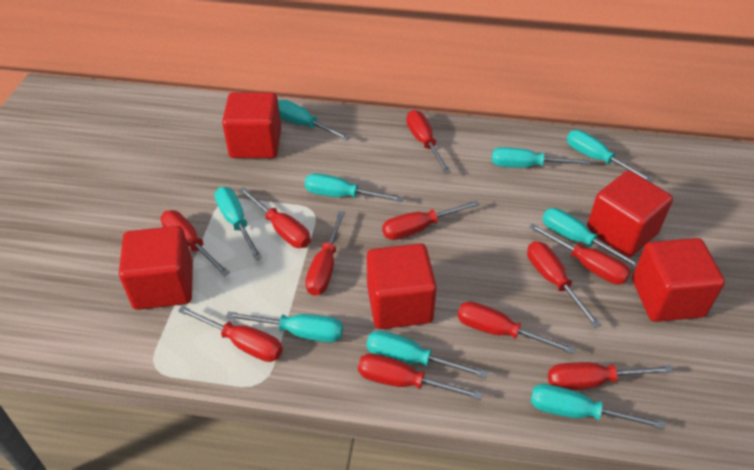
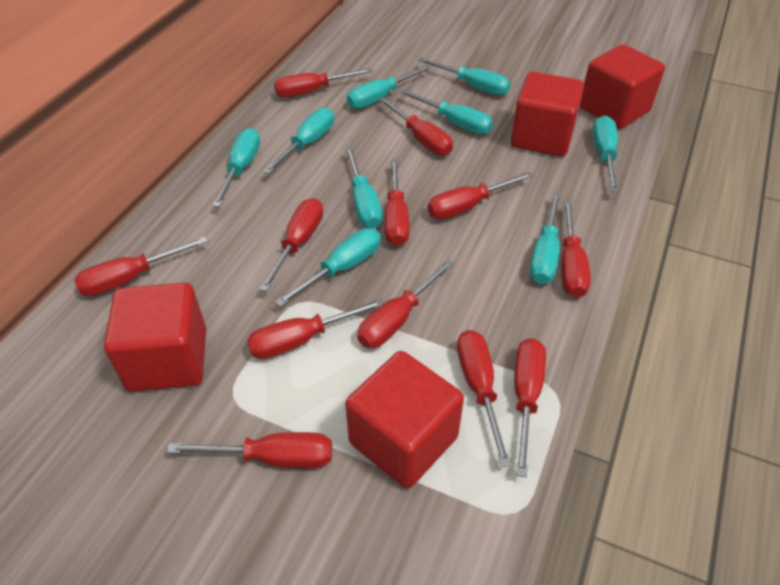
red cube: 5 -> 4
red screwdriver: 11 -> 12

